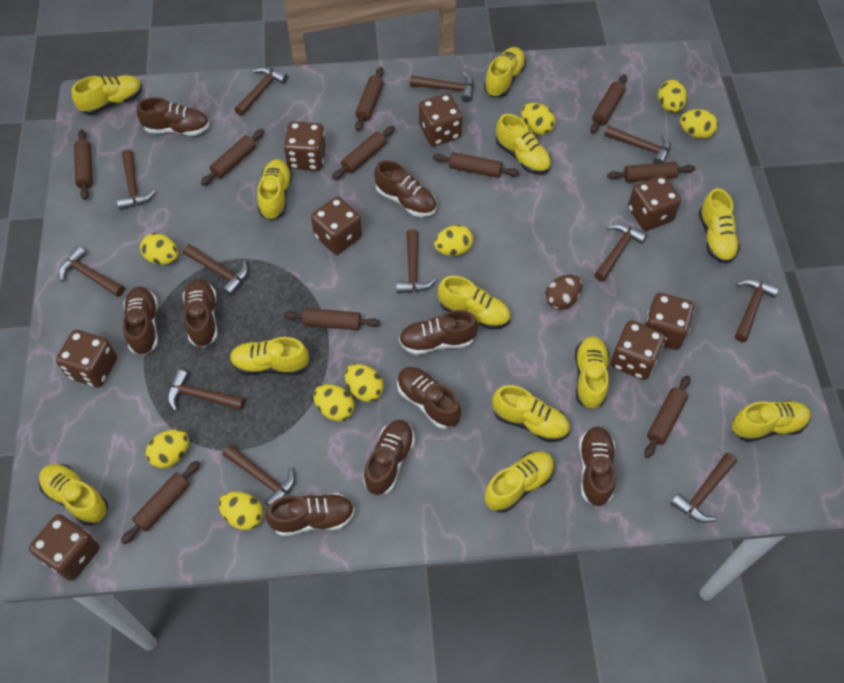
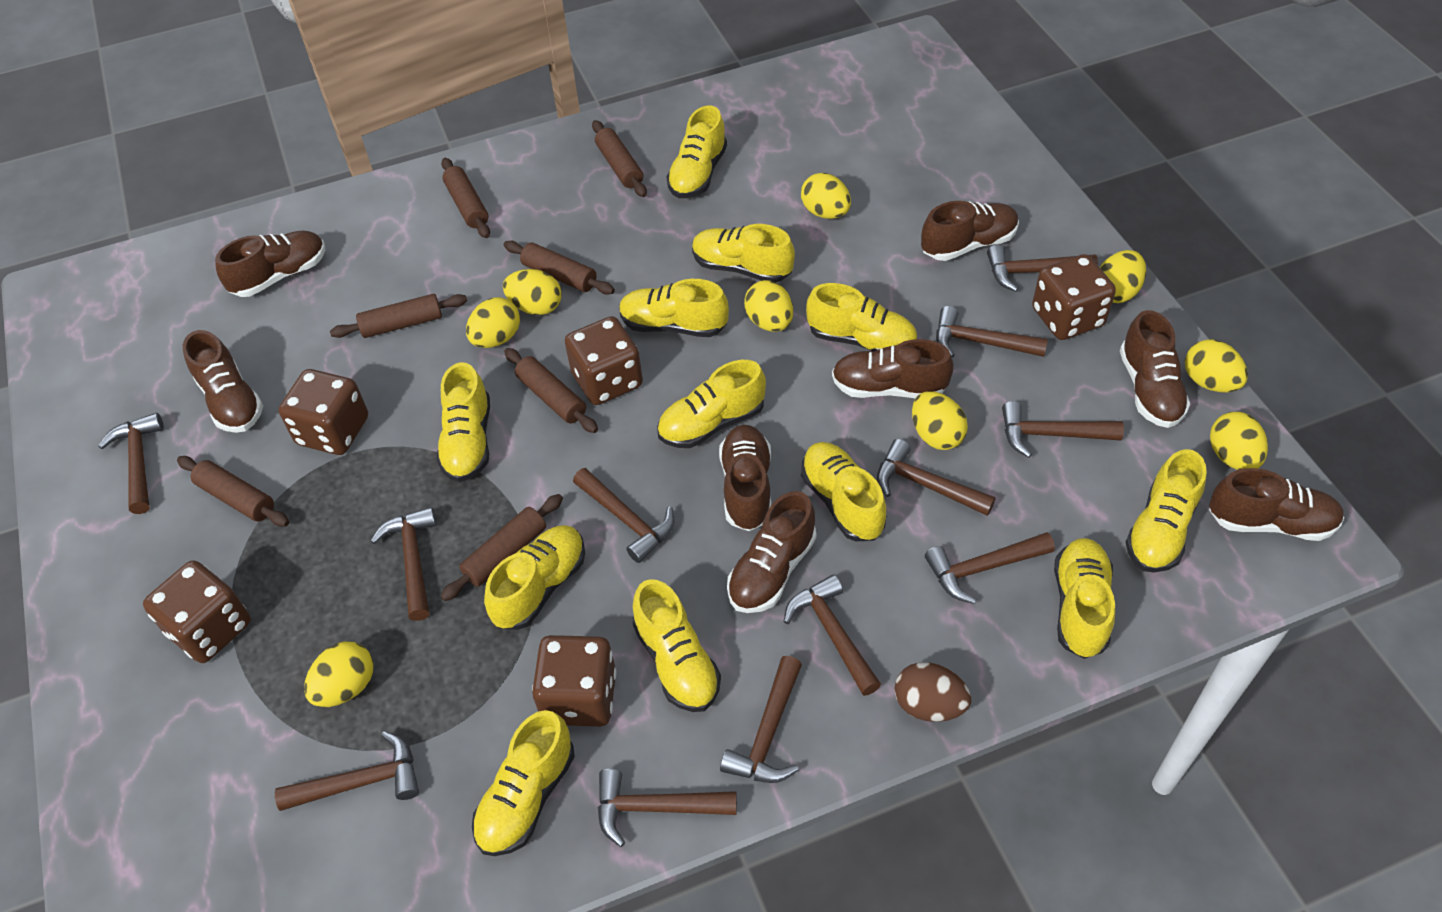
brown dice: 8 -> 5
brown rolling pin: 10 -> 7
brown shoe: 9 -> 8

